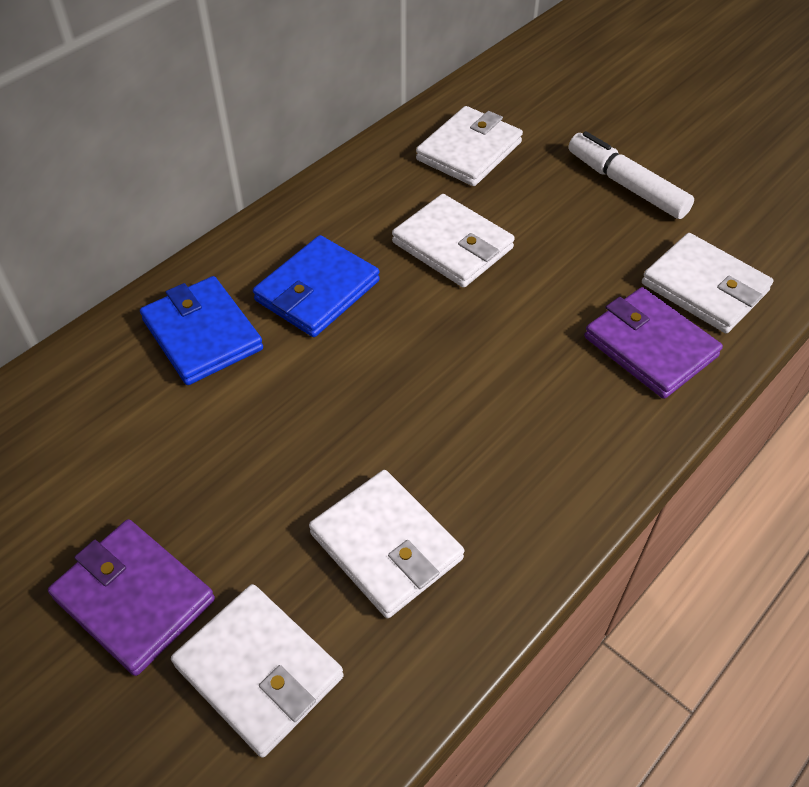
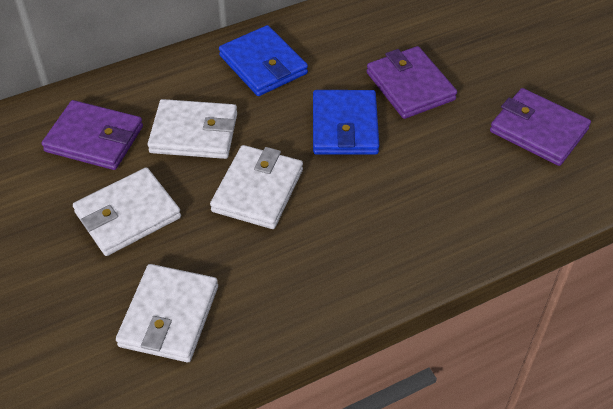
purple wallet: 2 -> 3
white marker: 1 -> 0
white wallet: 5 -> 4

